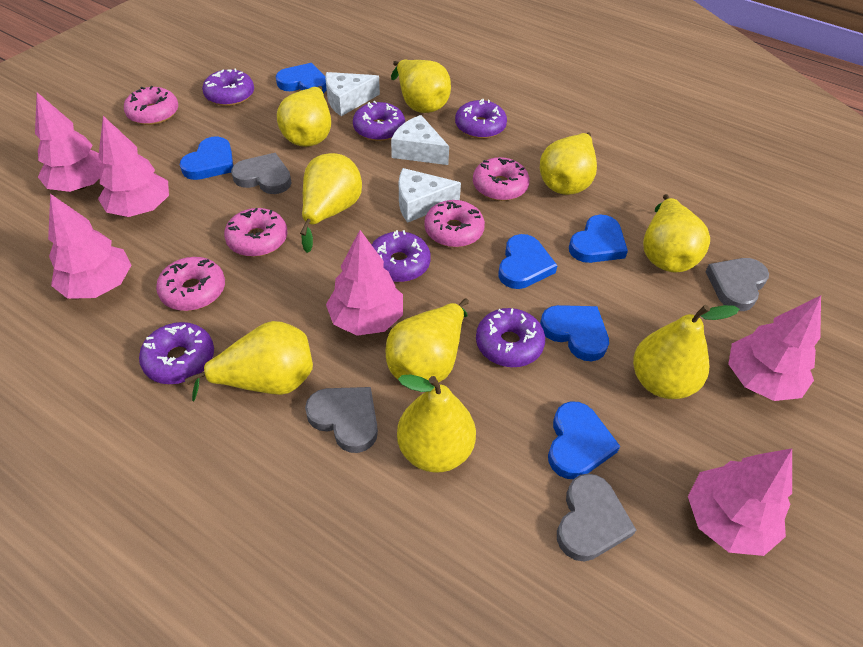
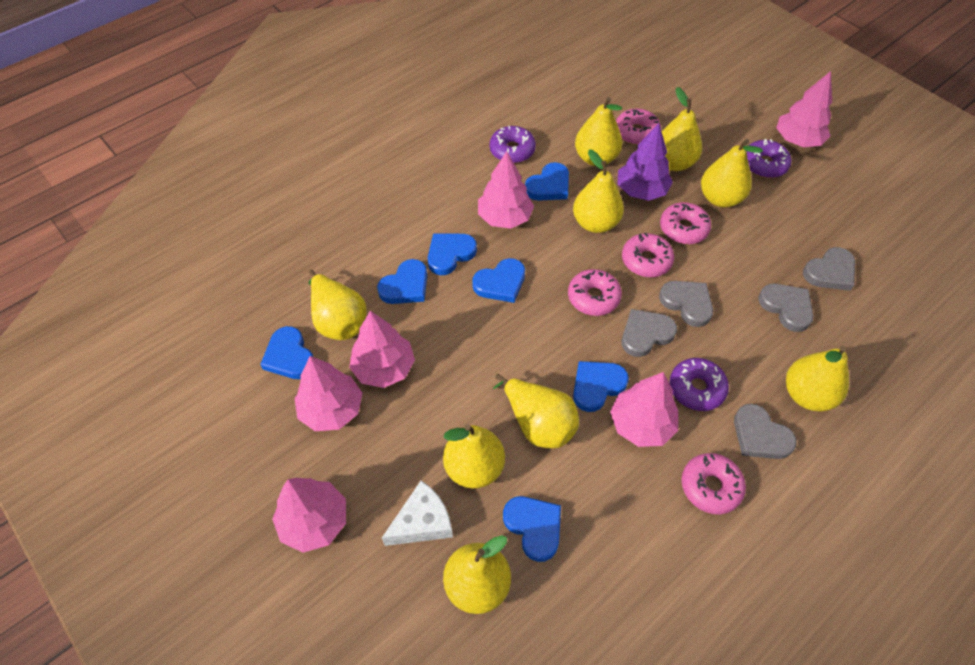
blue heart: 6 -> 7
grey heart: 4 -> 5
purple donut: 6 -> 3
purple tree: 0 -> 1
white cheese: 3 -> 1

